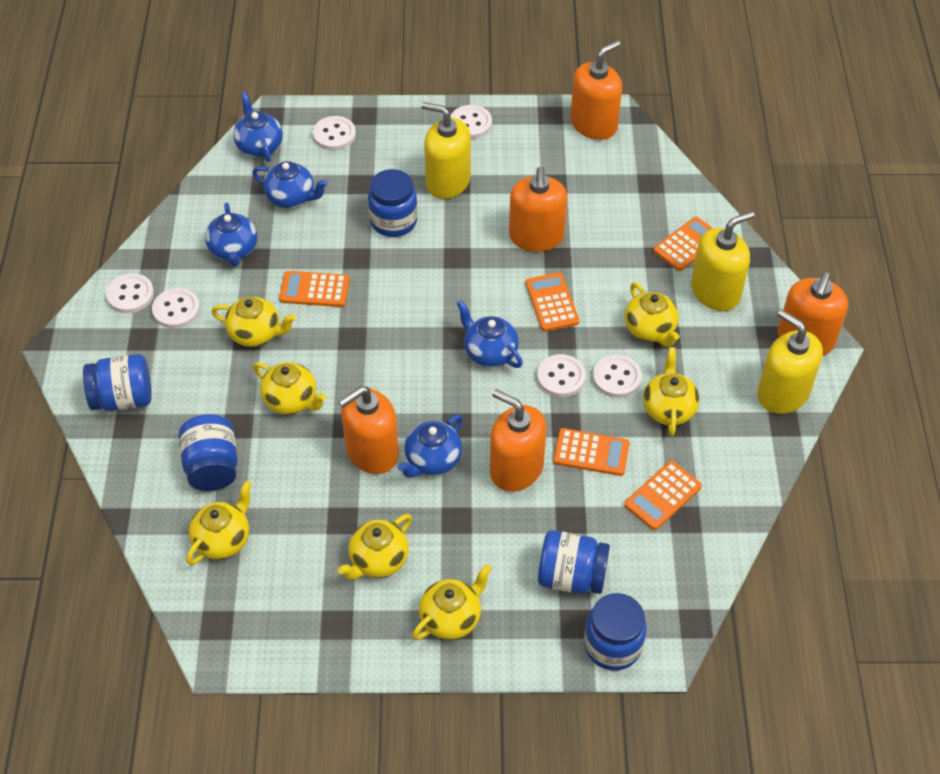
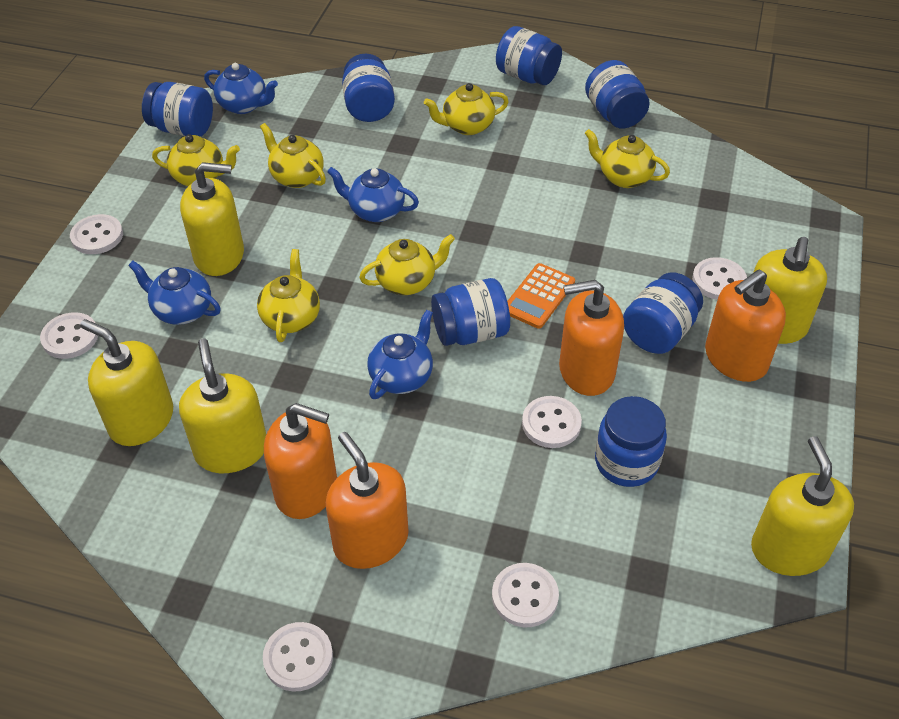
blue jar: 5 -> 7
blue teapot: 5 -> 4
orange calculator: 5 -> 1
orange soap dispenser: 5 -> 4
yellow soap dispenser: 3 -> 5
yellow teapot: 7 -> 6

